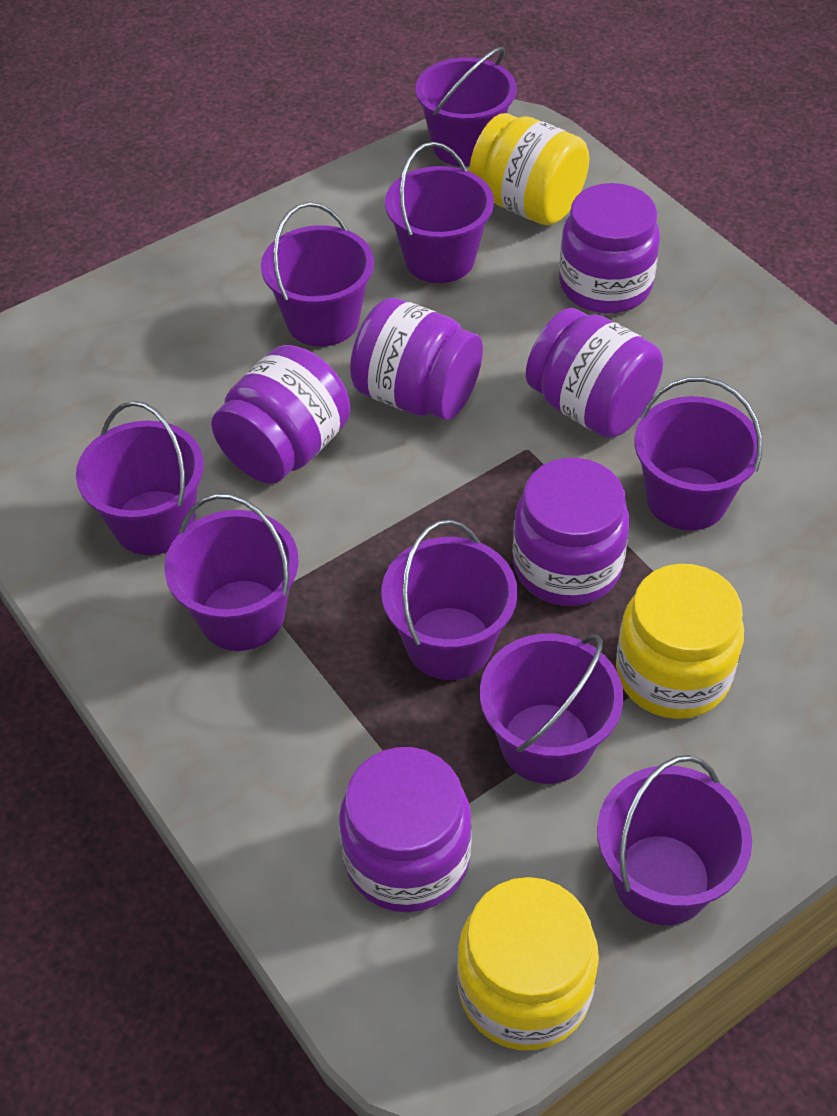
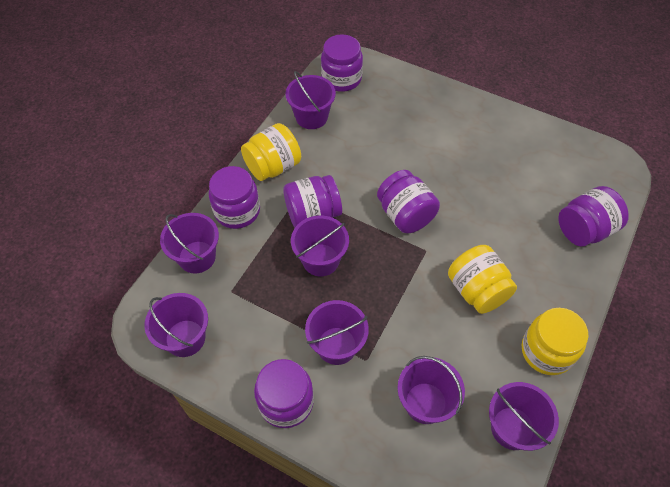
purple bucket: 9 -> 7

